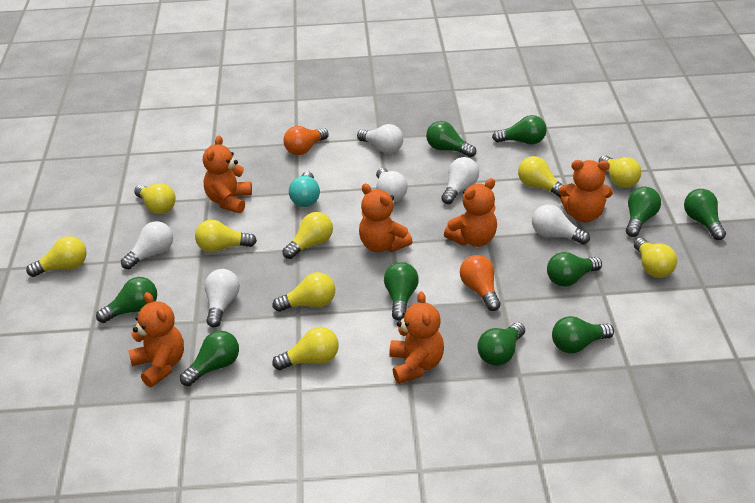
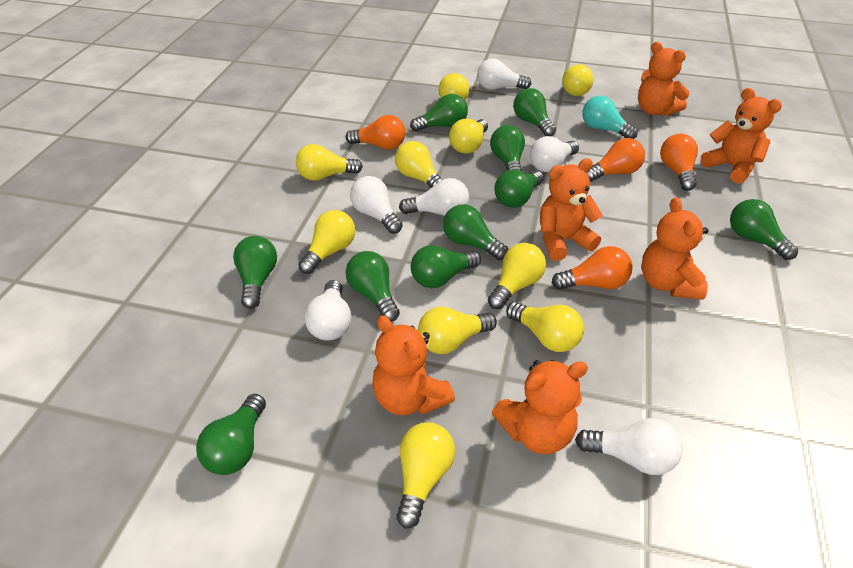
orange light bulb: 2 -> 4
yellow light bulb: 9 -> 10

